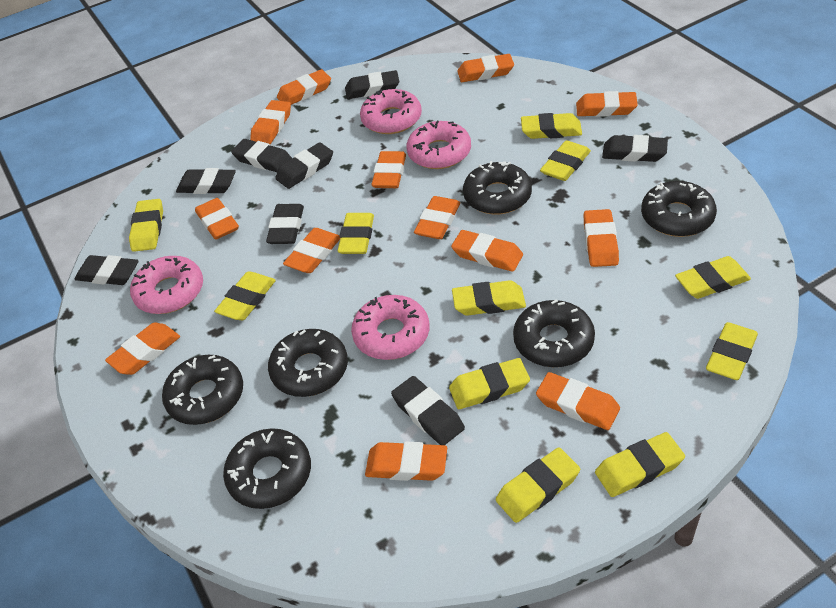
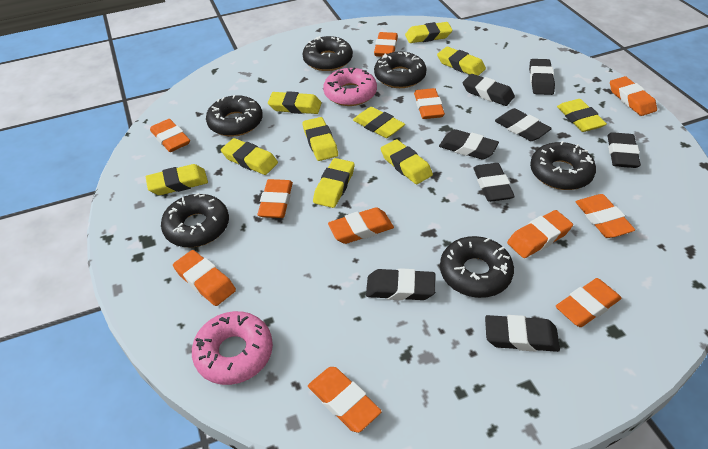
orange eraser: 13 -> 11
pink donut: 4 -> 2
yellow eraser: 11 -> 10

